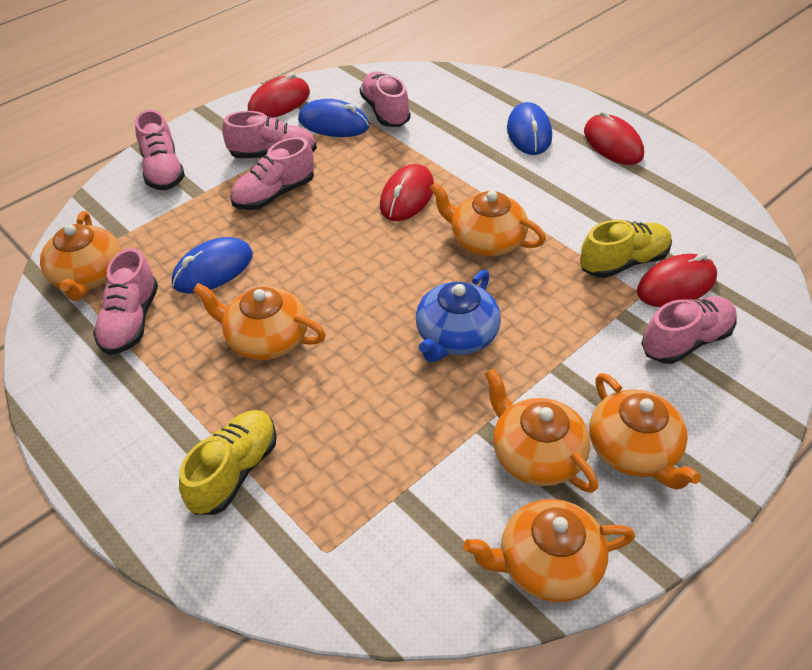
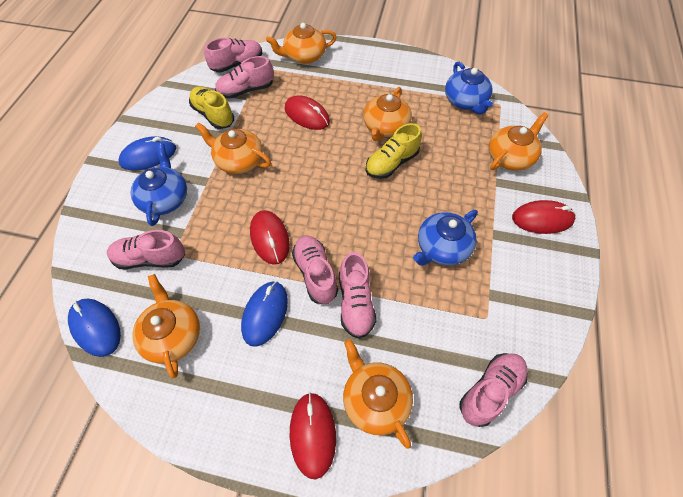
blue teapot: 1 -> 3

